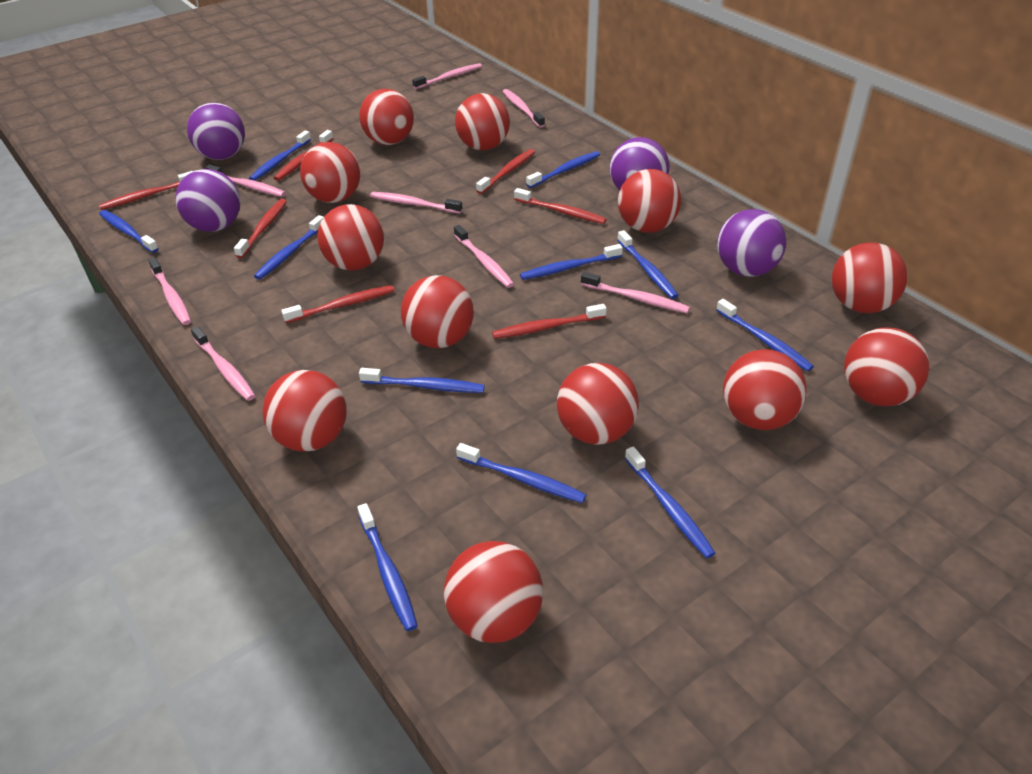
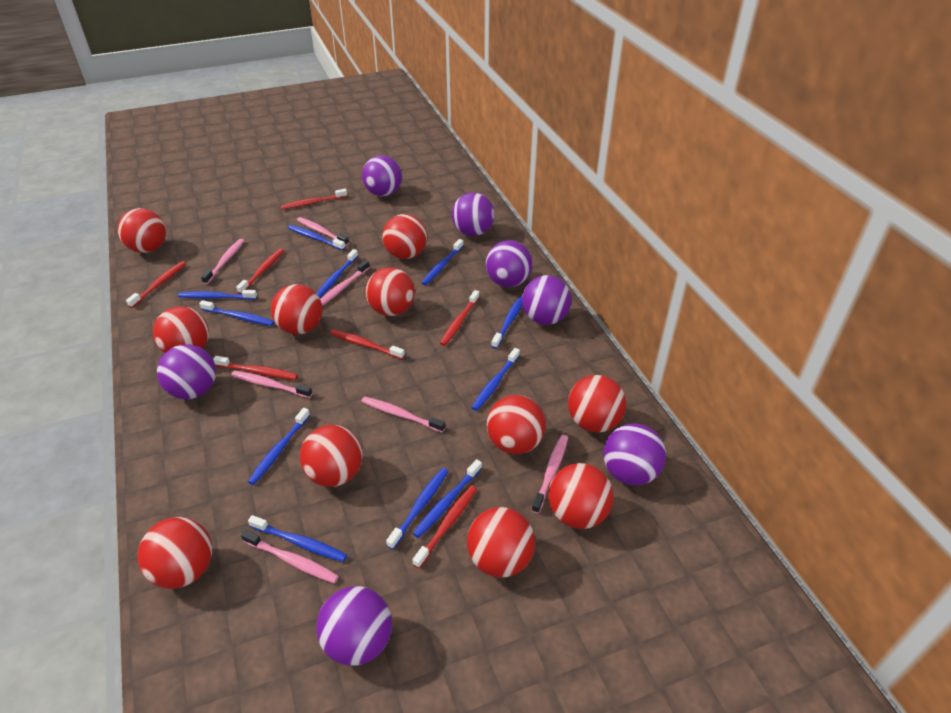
pink toothbrush: 8 -> 7
purple ball: 4 -> 7
red ball: 12 -> 11

